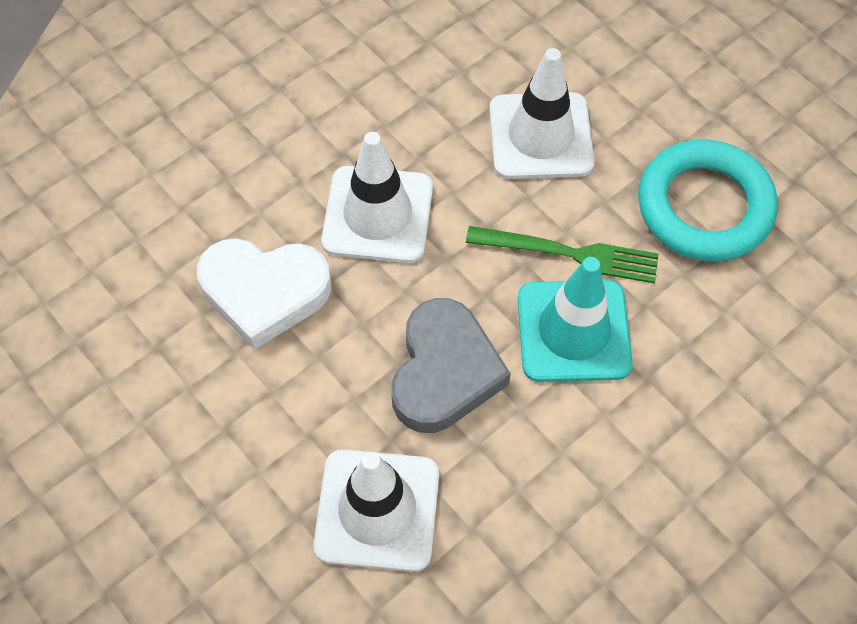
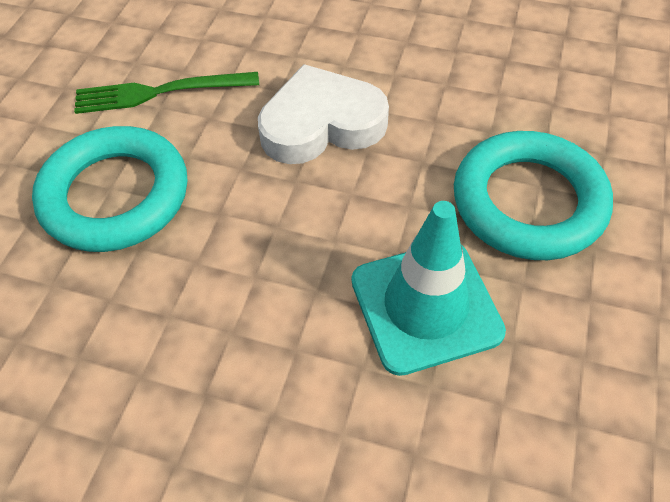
grey heart: 1 -> 0
turquoise ring: 1 -> 2
white traffic cone: 3 -> 0

